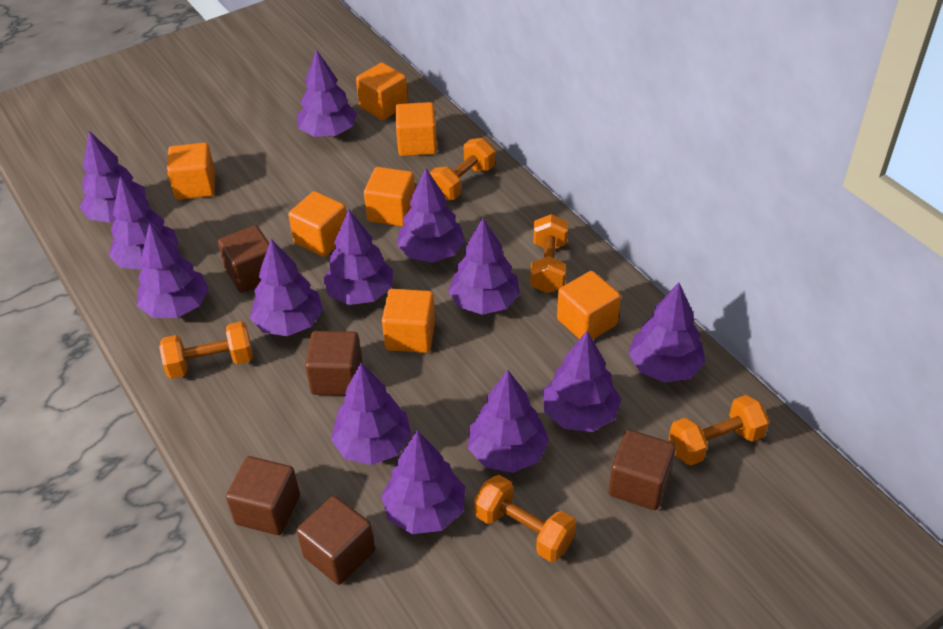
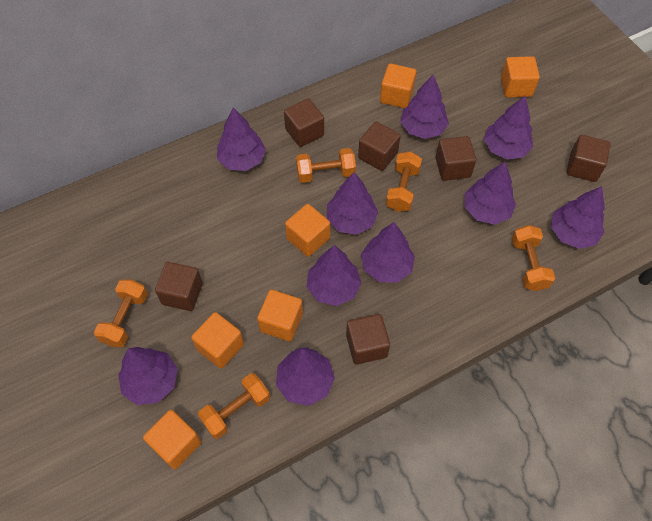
brown cube: 5 -> 6
orange cube: 7 -> 6
purple tree: 13 -> 10

